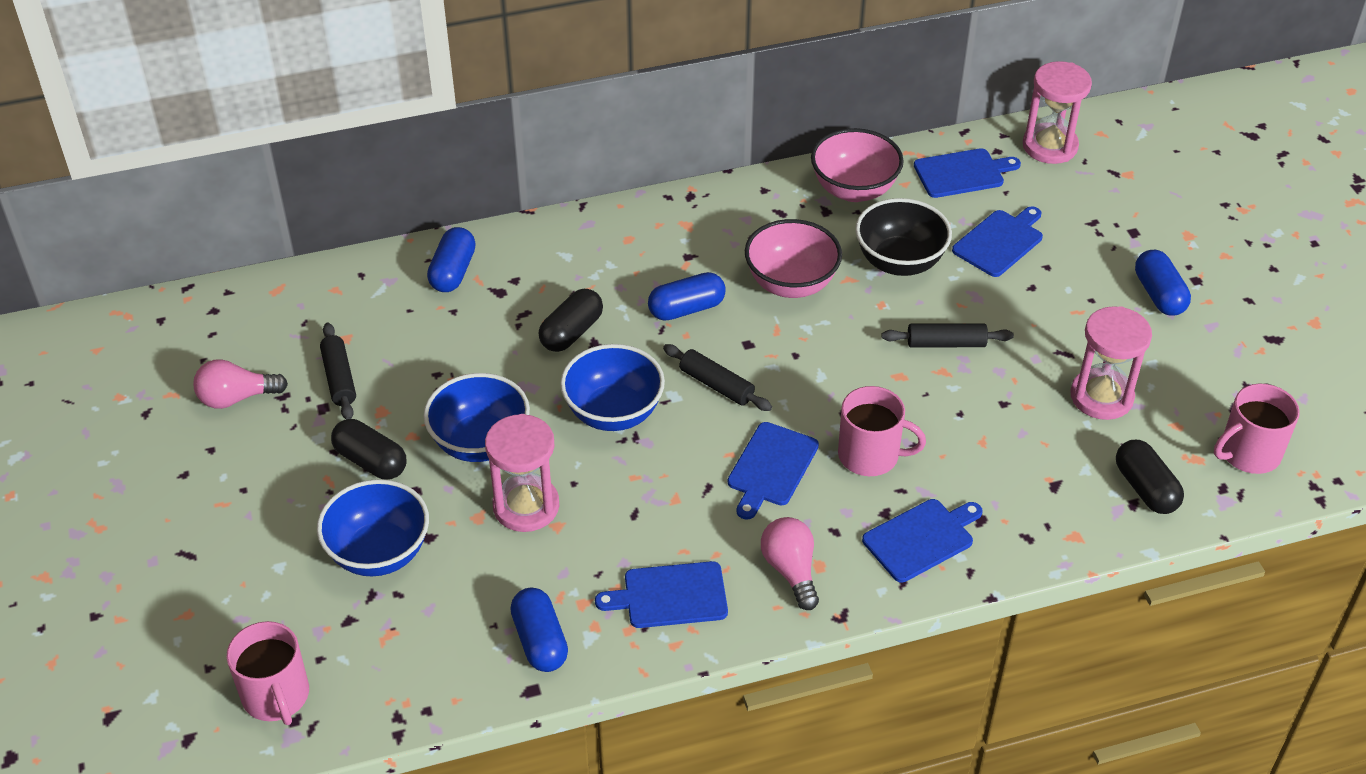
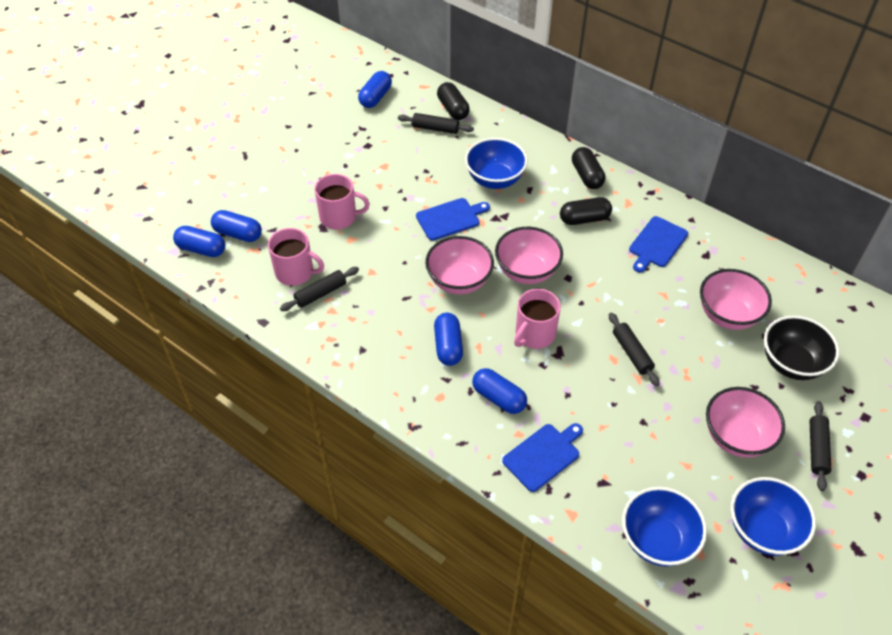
black rolling pin: 3 -> 4
blue capsule: 4 -> 5
blue cutting board: 5 -> 3
pink bowl: 2 -> 4
pink hourglass: 3 -> 0
pink light bulb: 2 -> 0

